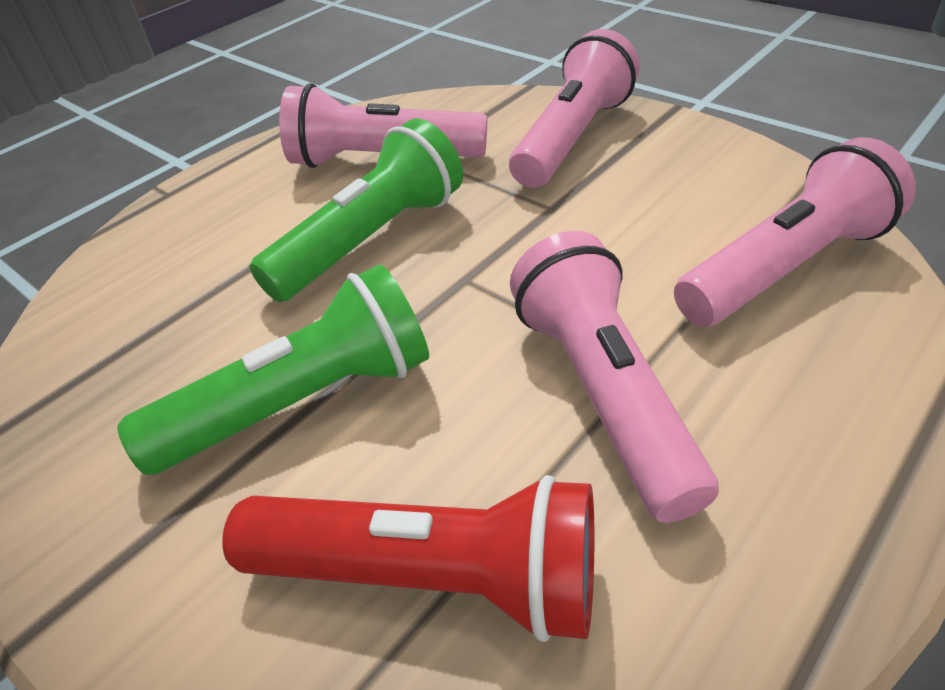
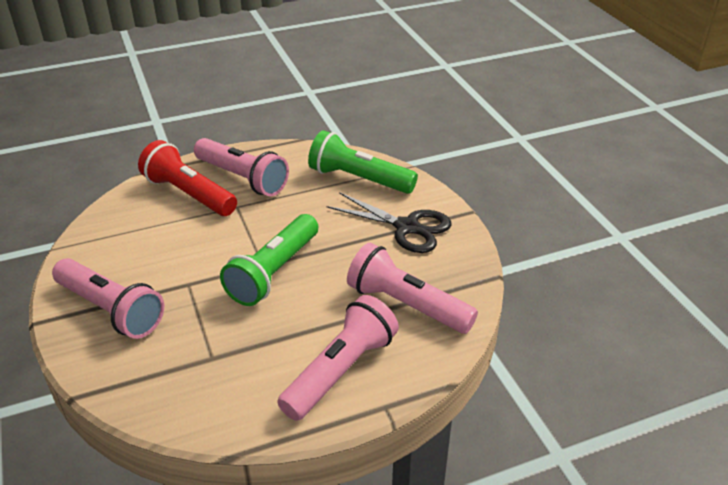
black scissors: 0 -> 1

